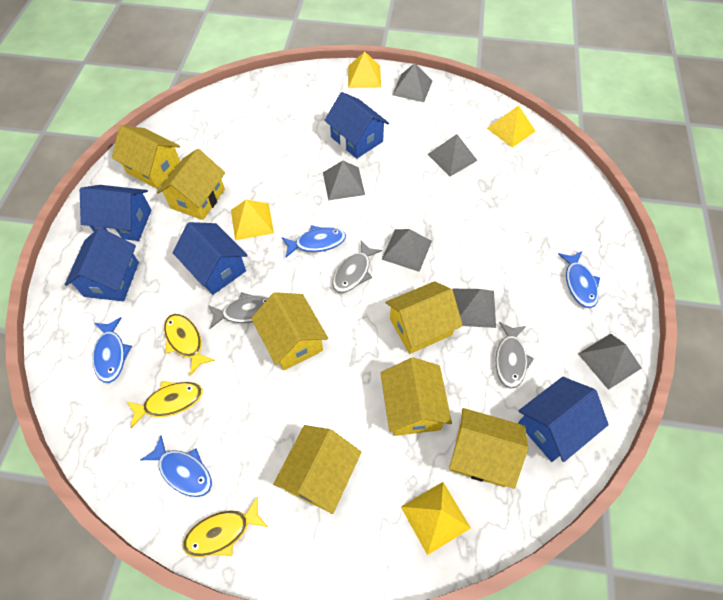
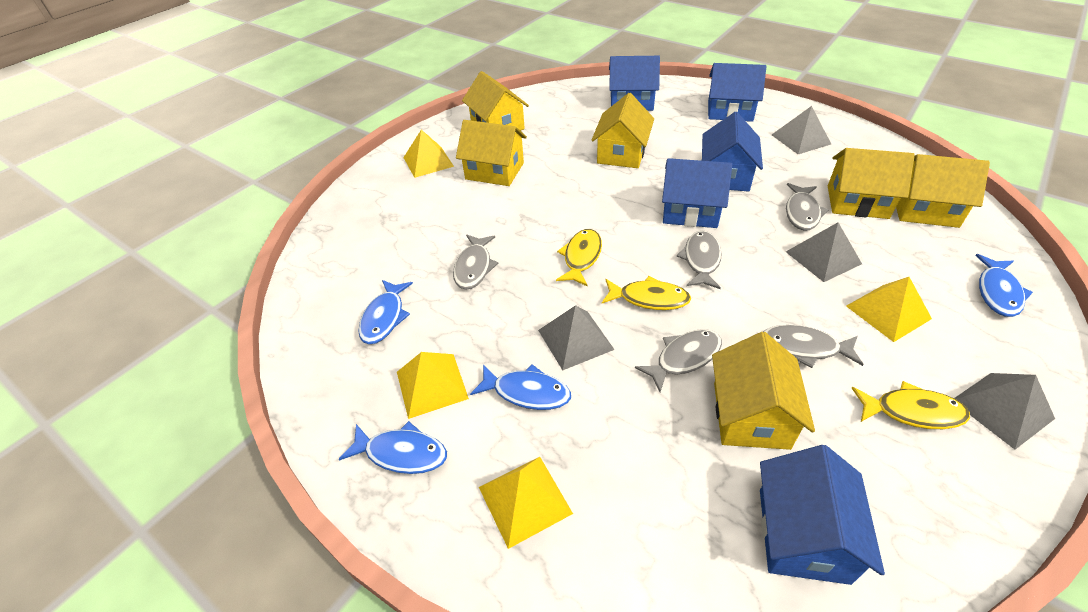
grey fish: 3 -> 5
grey pyramid: 6 -> 4
yellow house: 7 -> 6

